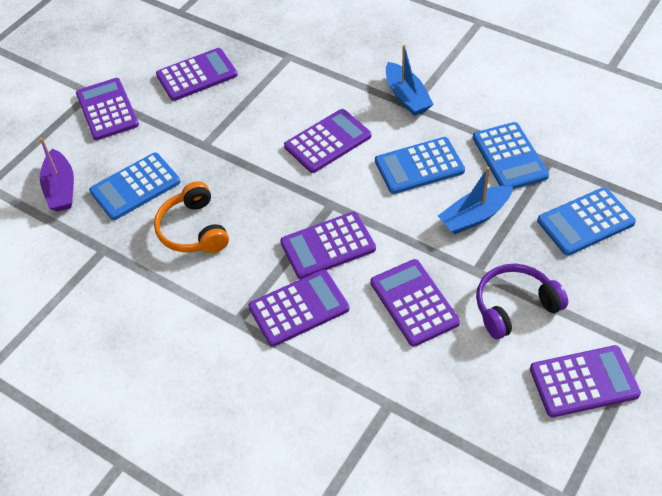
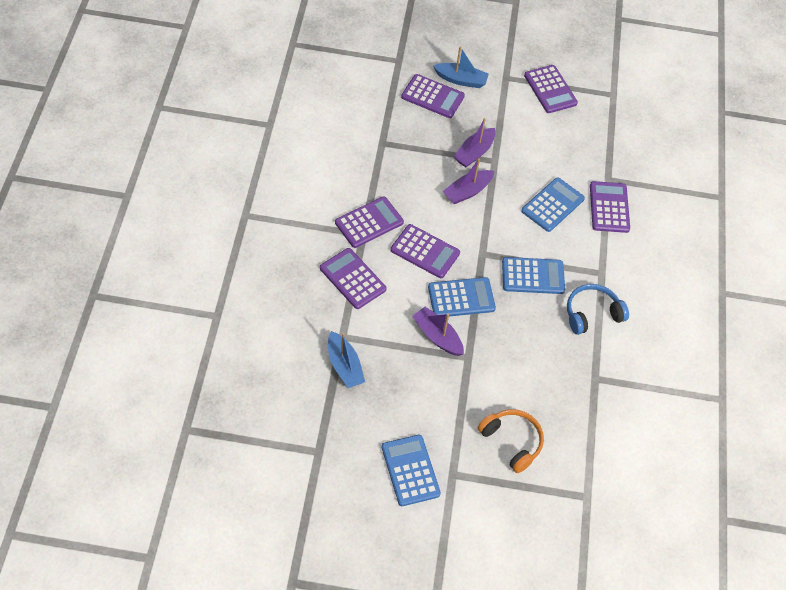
blue headphones: 0 -> 1
purple boat: 1 -> 3
purple calculator: 7 -> 6
purple headphones: 1 -> 0

